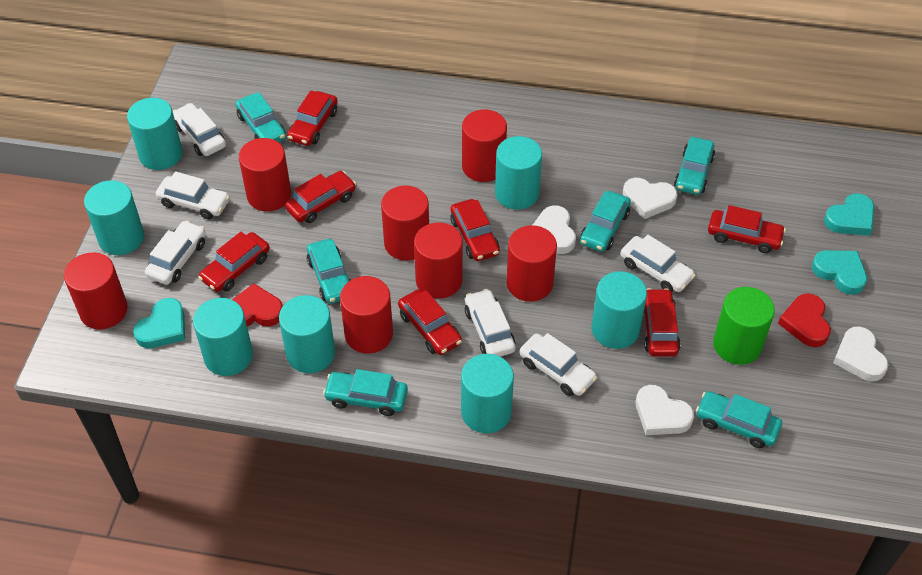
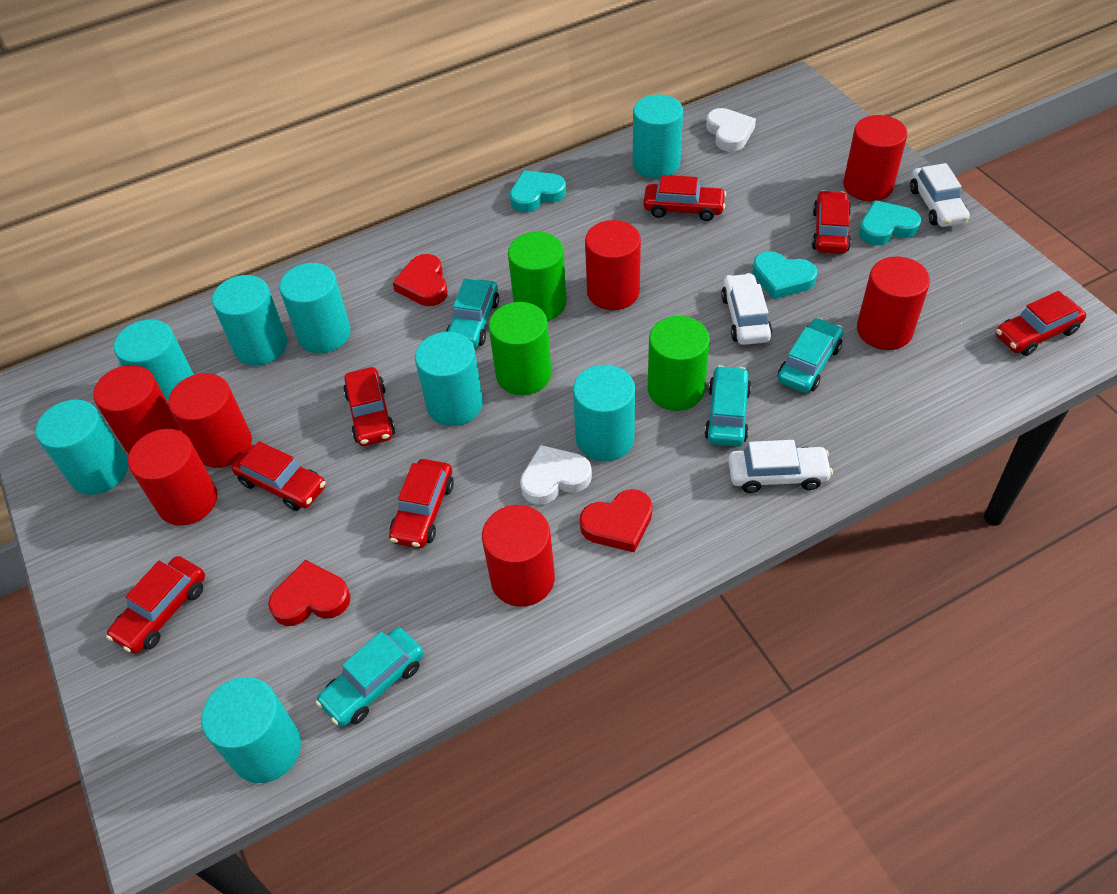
green cylinder: 1 -> 3
red heart: 2 -> 3
turquoise car: 6 -> 4
turquoise cylinder: 7 -> 8
white car: 6 -> 3
white heart: 4 -> 2

